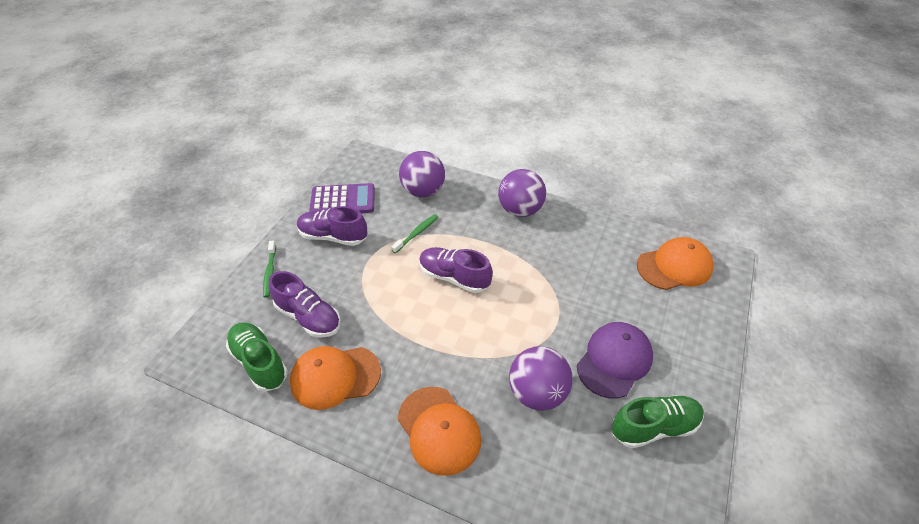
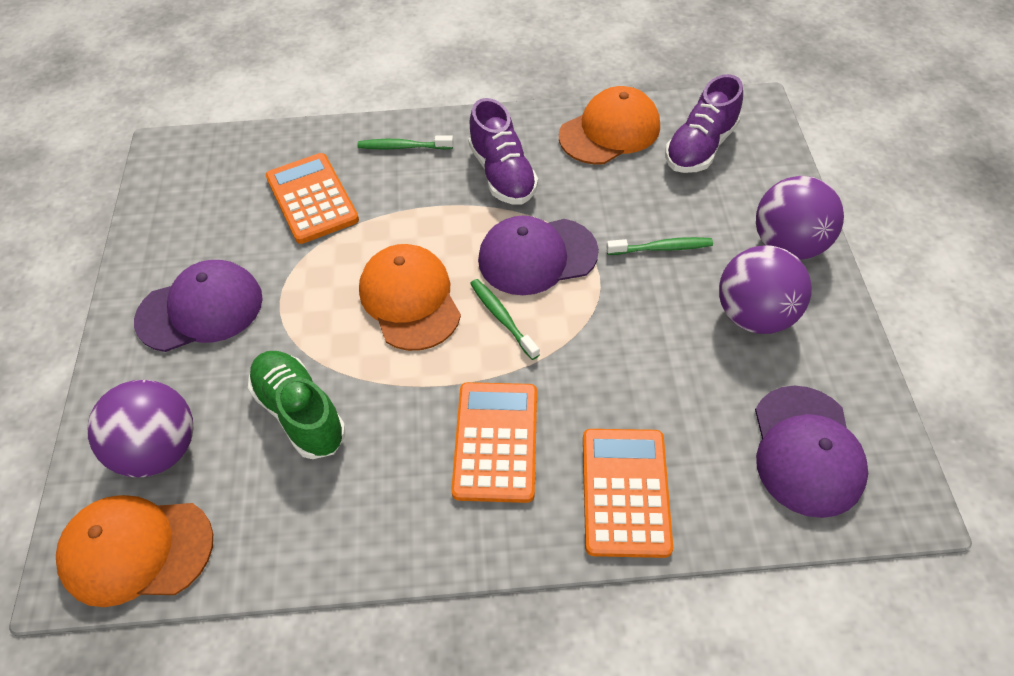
green shoe: 2 -> 1
green toothbrush: 2 -> 3
orange calculator: 0 -> 3
purple calculator: 1 -> 0
purple cap: 1 -> 3
purple shoe: 3 -> 2

